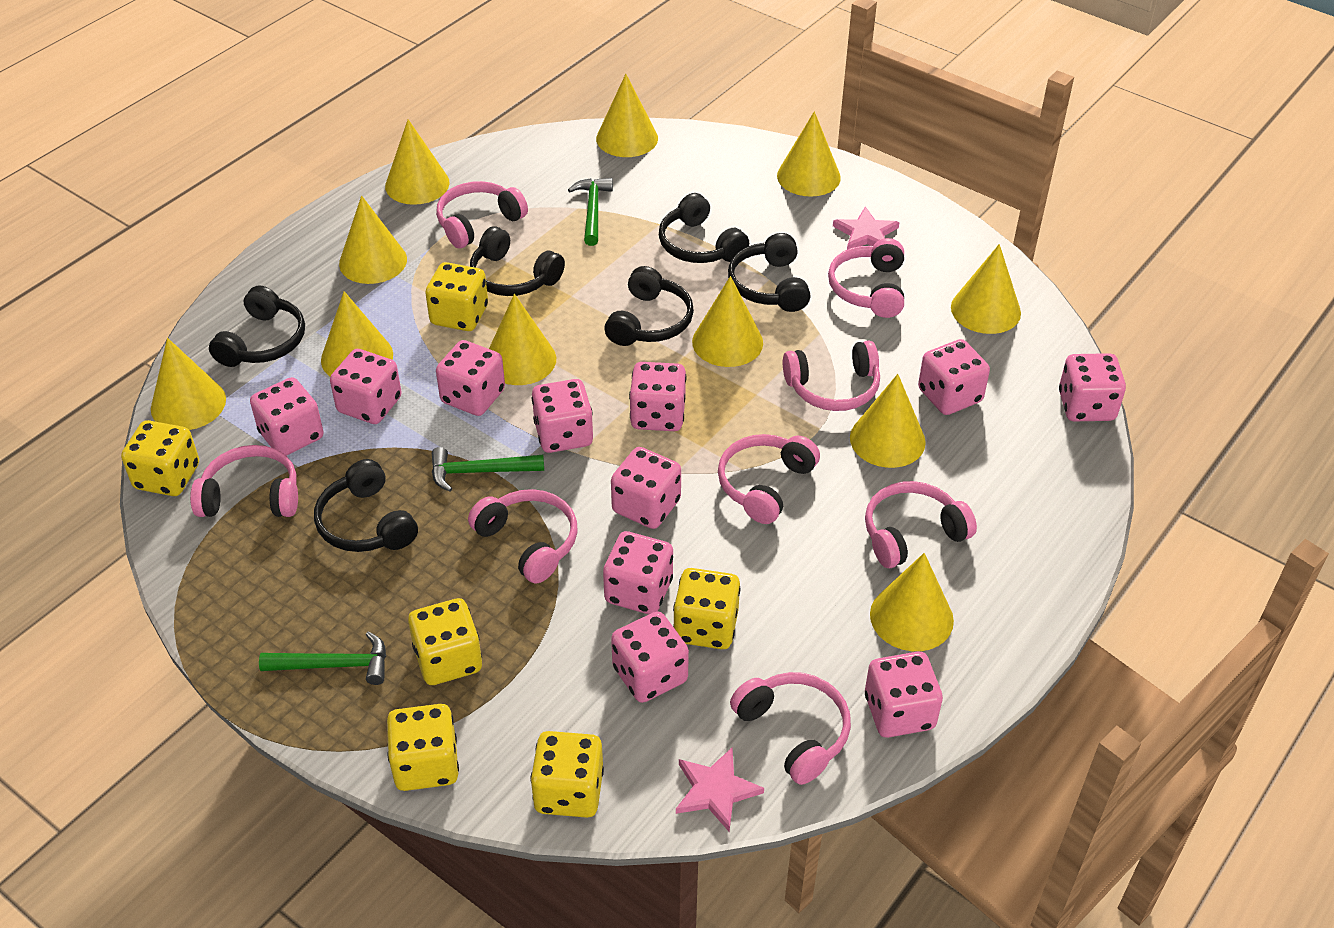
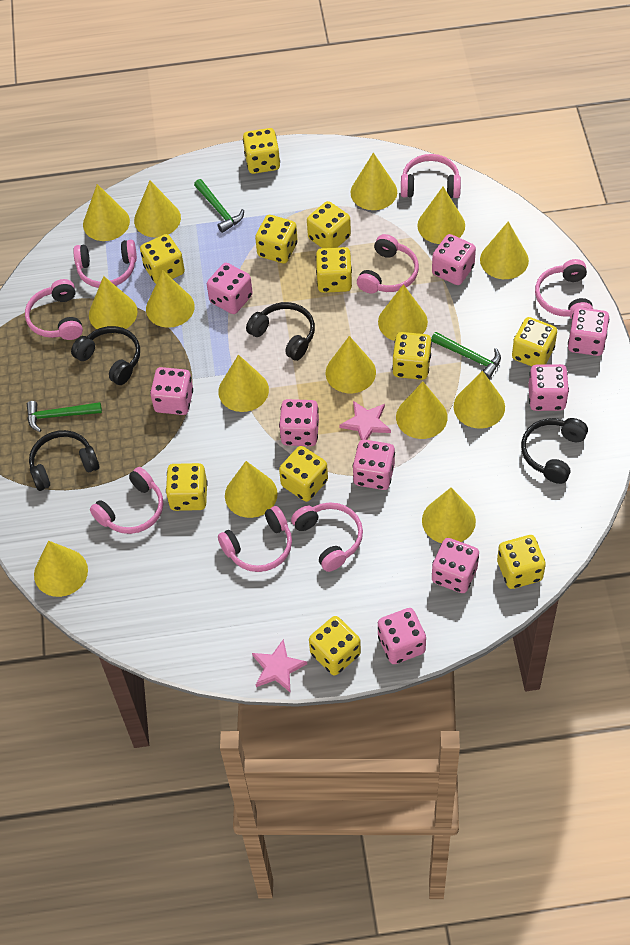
black headphones: 6 -> 4
pink dice: 11 -> 9
yellow cone: 11 -> 15
yellow dice: 6 -> 11

